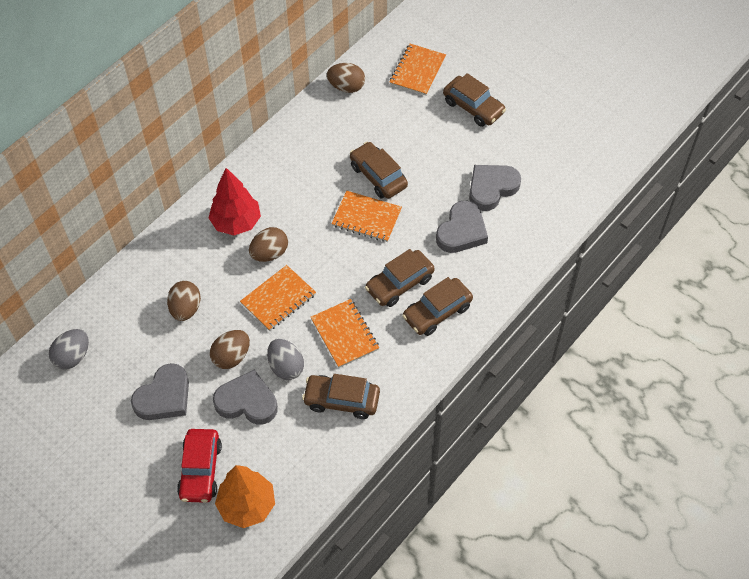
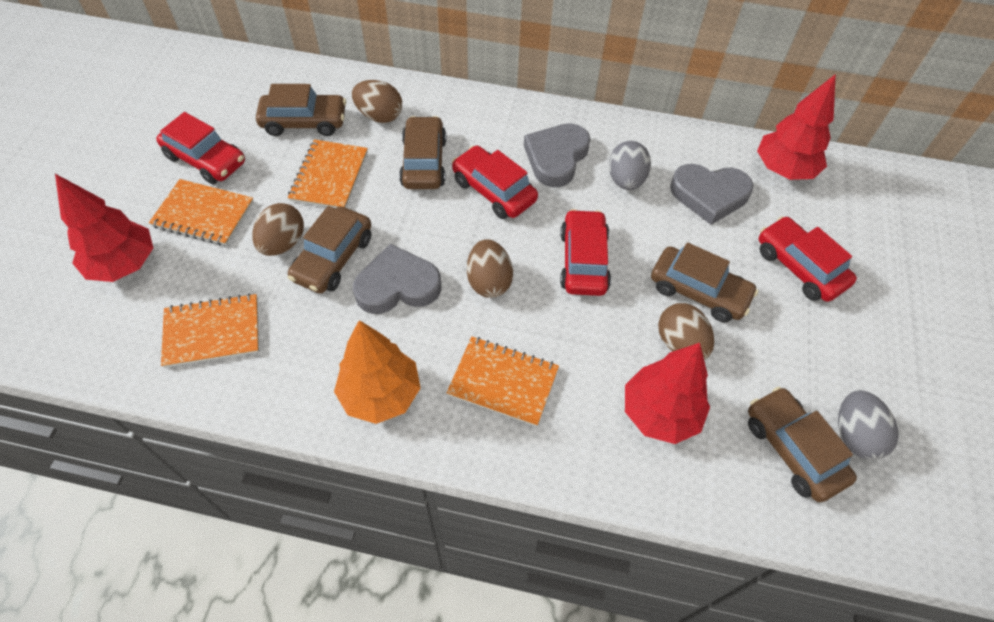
grey heart: 4 -> 3
red car: 1 -> 4
red tree: 1 -> 3

